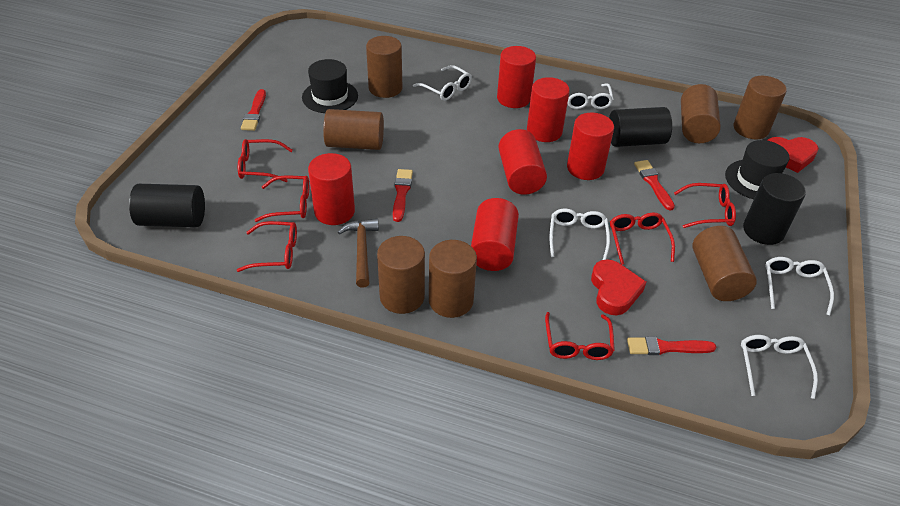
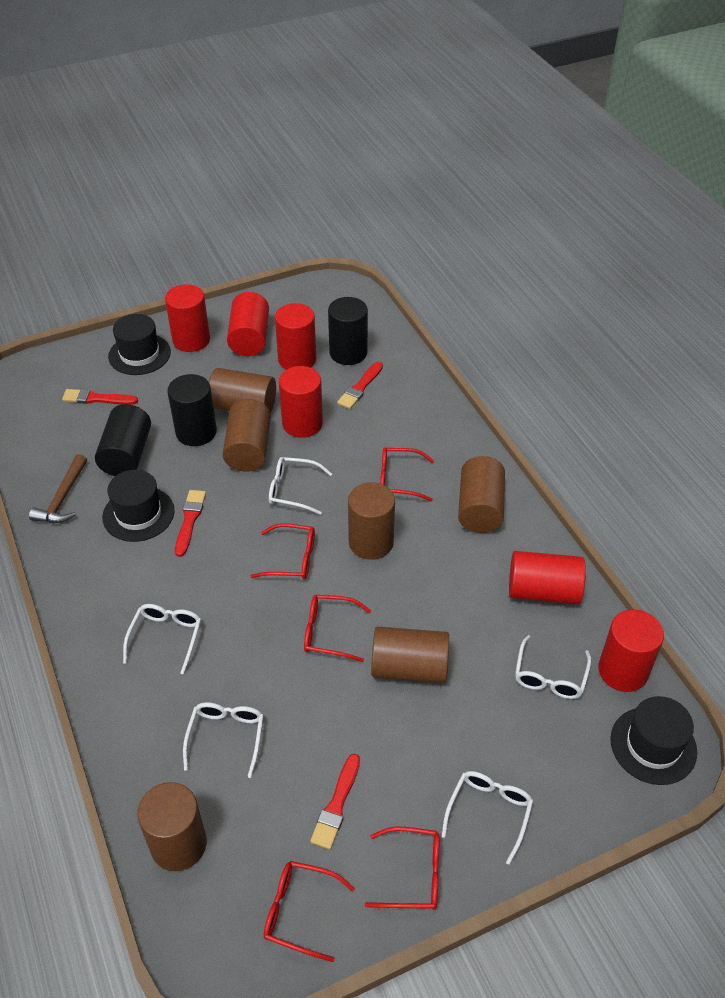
black hat: 2 -> 3
brown cylinder: 7 -> 6
red glasses: 6 -> 5
red heart: 2 -> 0

